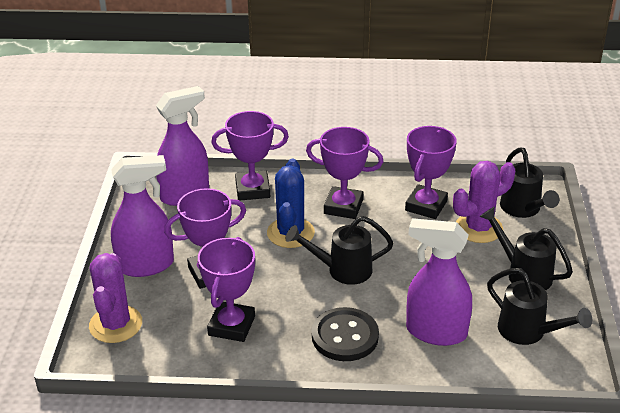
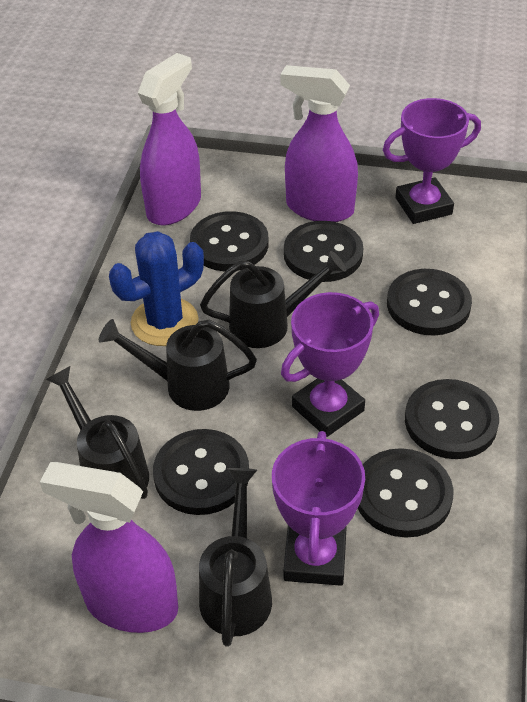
black button: 1 -> 6
purple cactus: 2 -> 0
purple trophy: 5 -> 3

